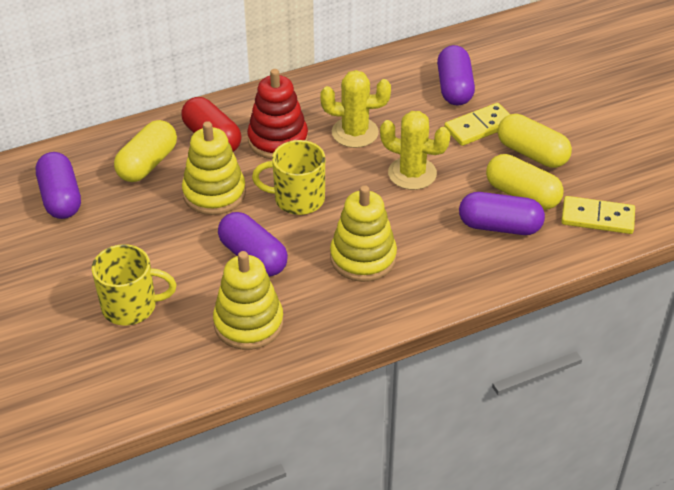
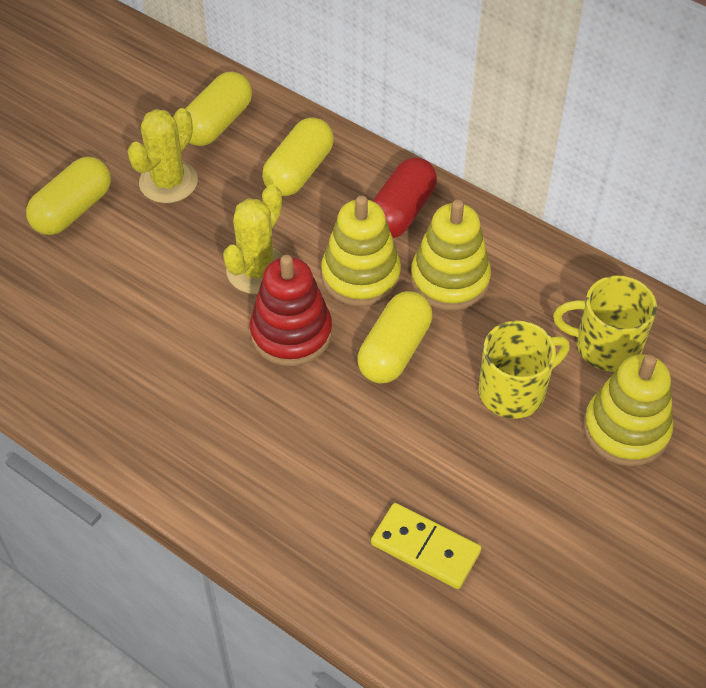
purple capsule: 4 -> 0
yellow capsule: 3 -> 4
yellow domino: 2 -> 1

